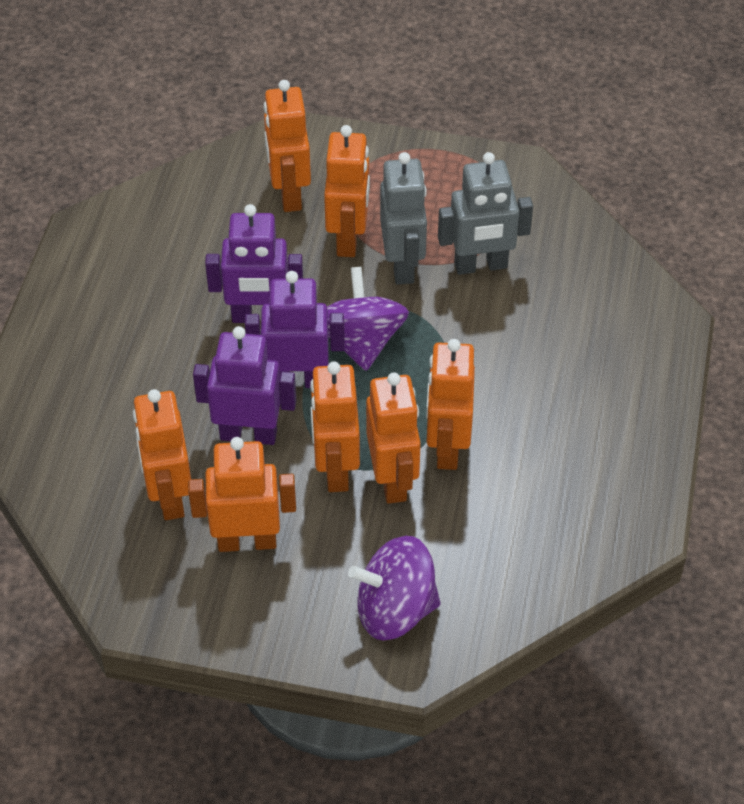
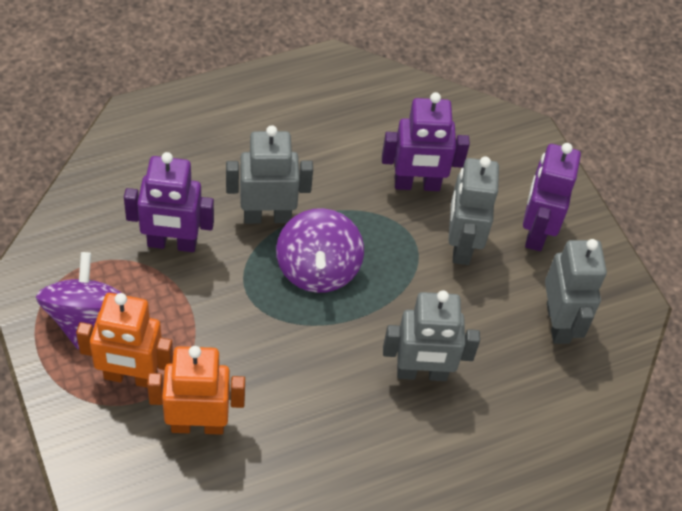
grey robot: 2 -> 4
orange robot: 7 -> 2

